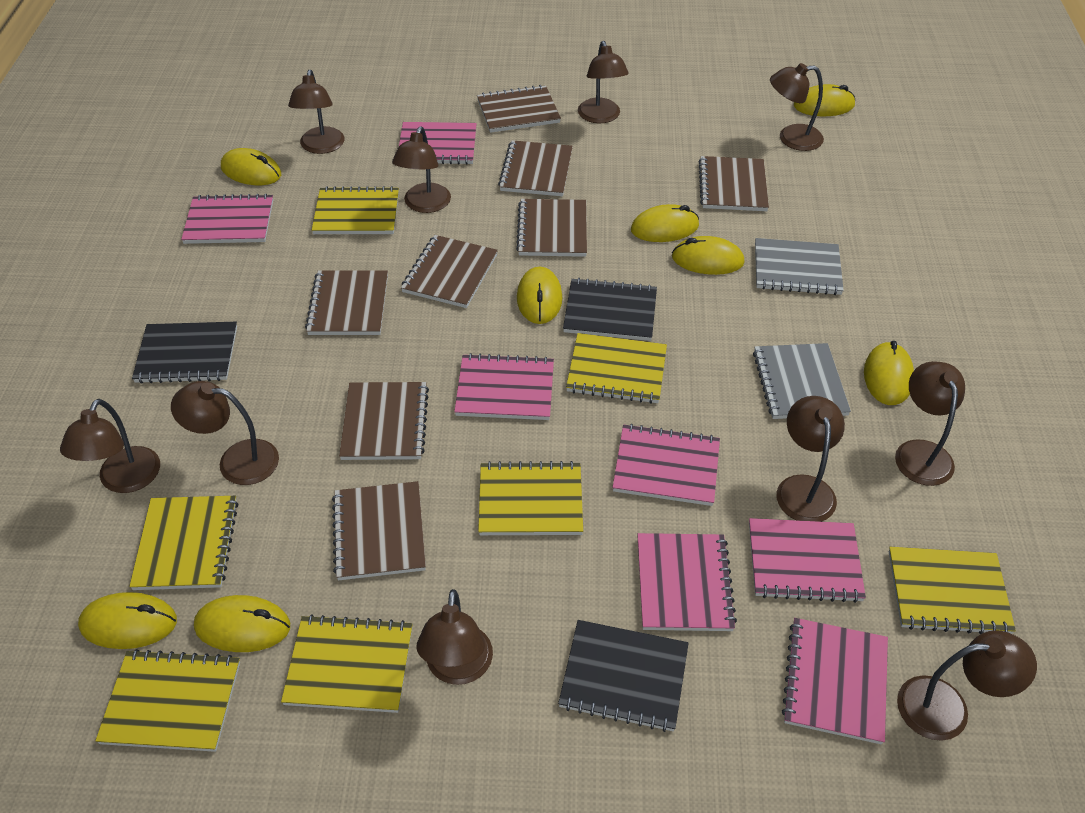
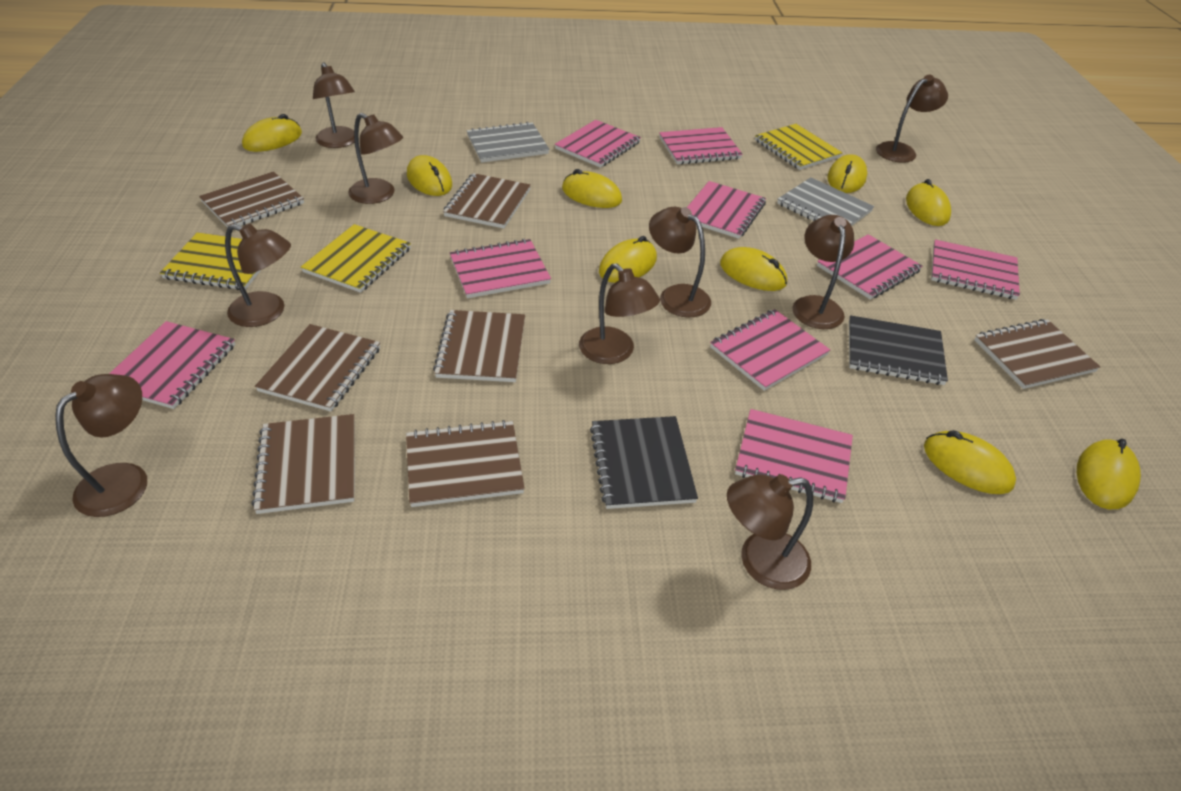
black notebook: 3 -> 2
brown lamp: 10 -> 9
brown notebook: 8 -> 7
pink notebook: 7 -> 9
yellow mouse: 8 -> 9
yellow notebook: 7 -> 3

